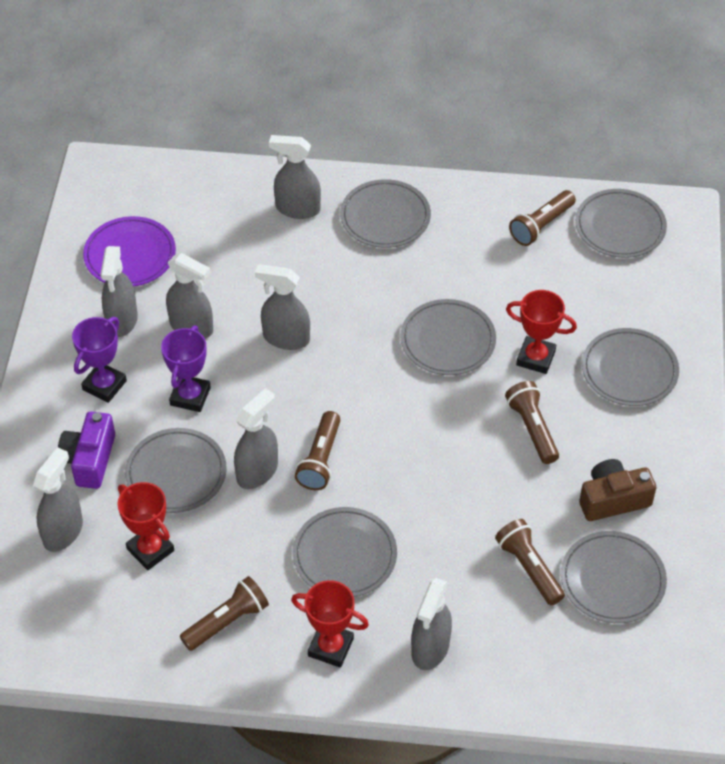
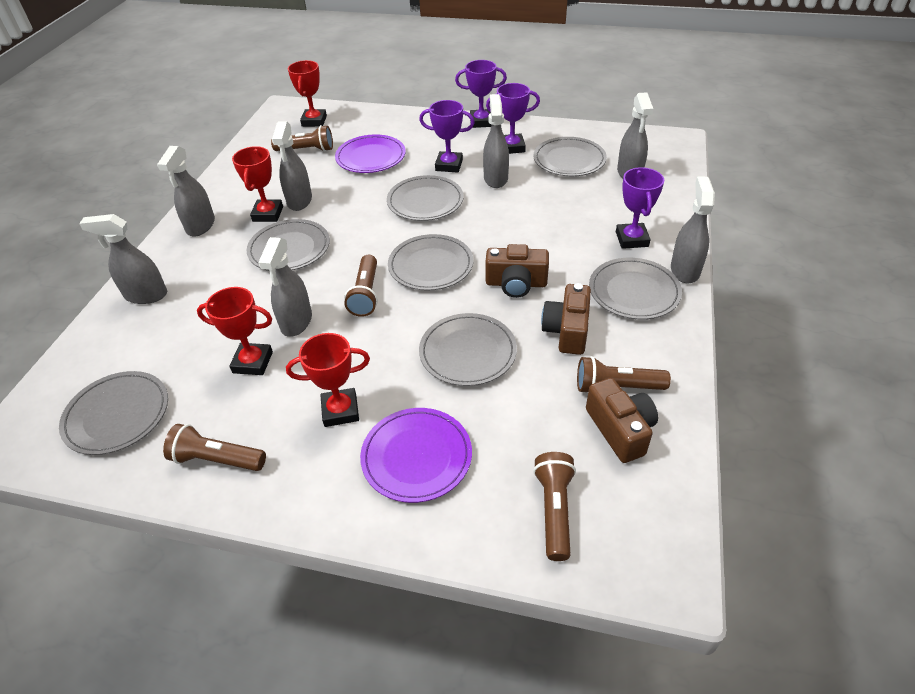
brown camera: 1 -> 3
purple camera: 1 -> 0
purple plate: 1 -> 2
purple trophy: 2 -> 4
red trophy: 3 -> 4

